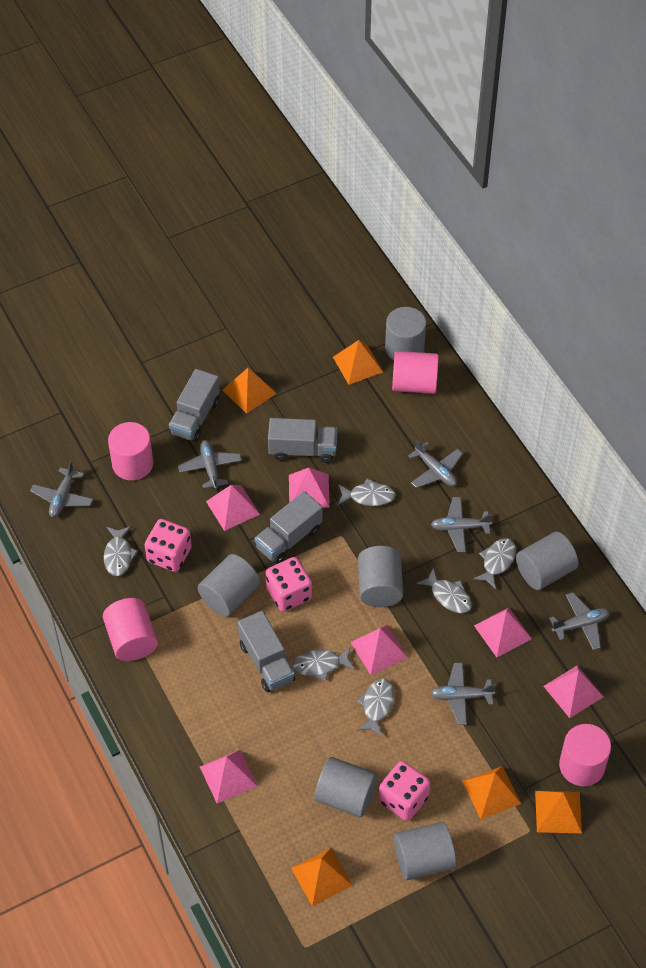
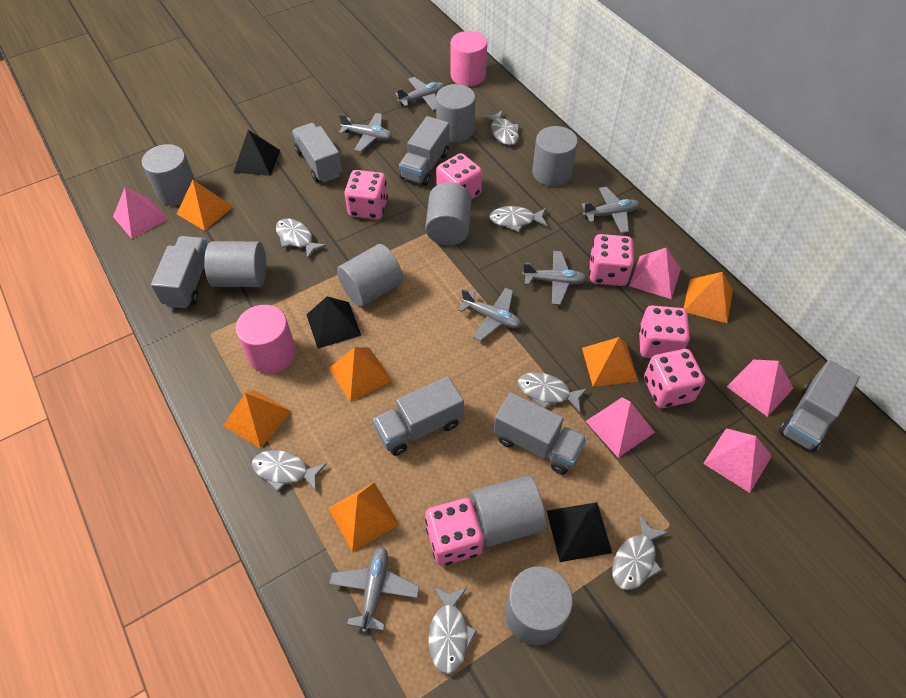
black pyramid: 0 -> 3
grey cylinder: 6 -> 8
grey fish: 6 -> 7
grey truck: 4 -> 6
orange pyramid: 5 -> 6
pink cylinder: 4 -> 2
pink dice: 3 -> 6
pink pyramid: 6 -> 5

